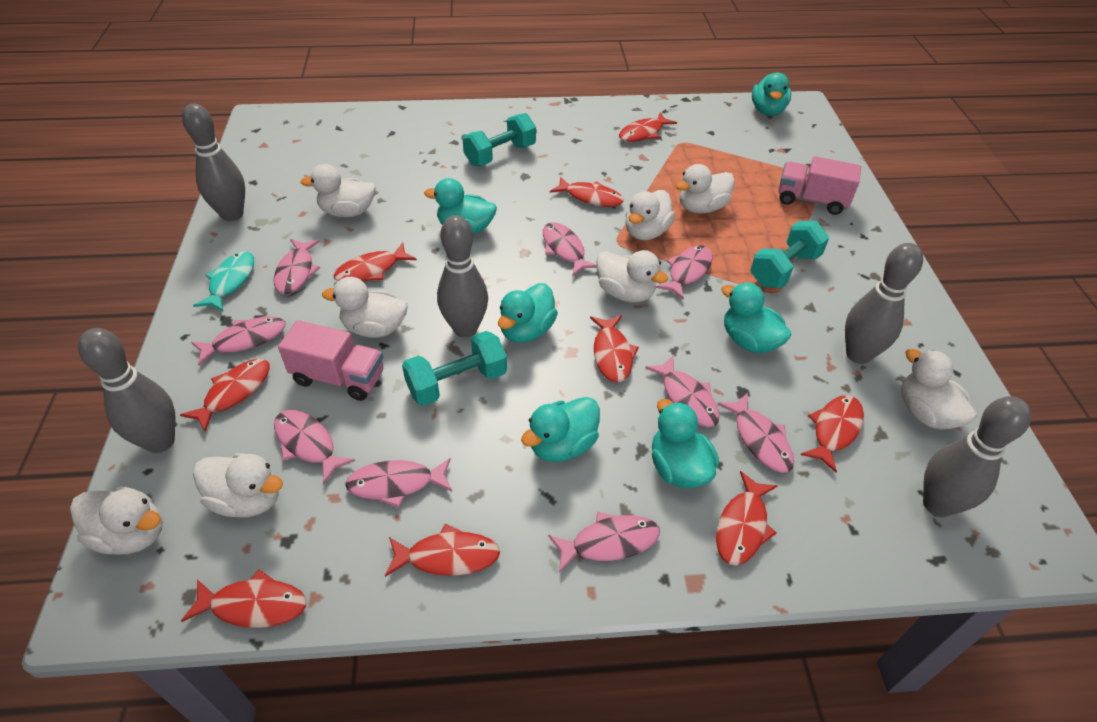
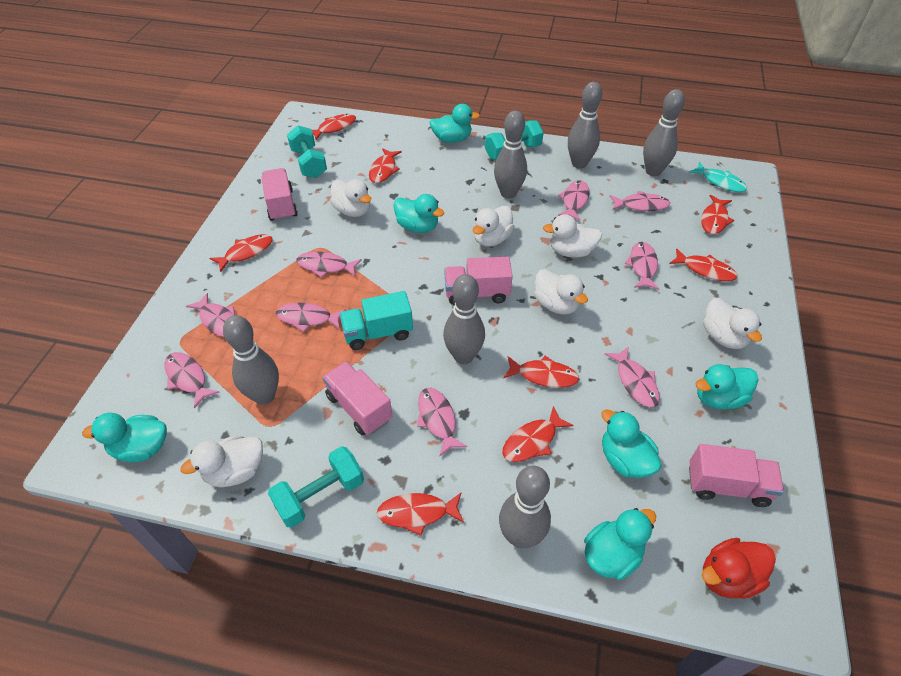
grey bowling pin: 5 -> 6
pink truck: 2 -> 4
red duck: 0 -> 1
red fish: 9 -> 8
turquoise truck: 0 -> 1
white duck: 8 -> 6

